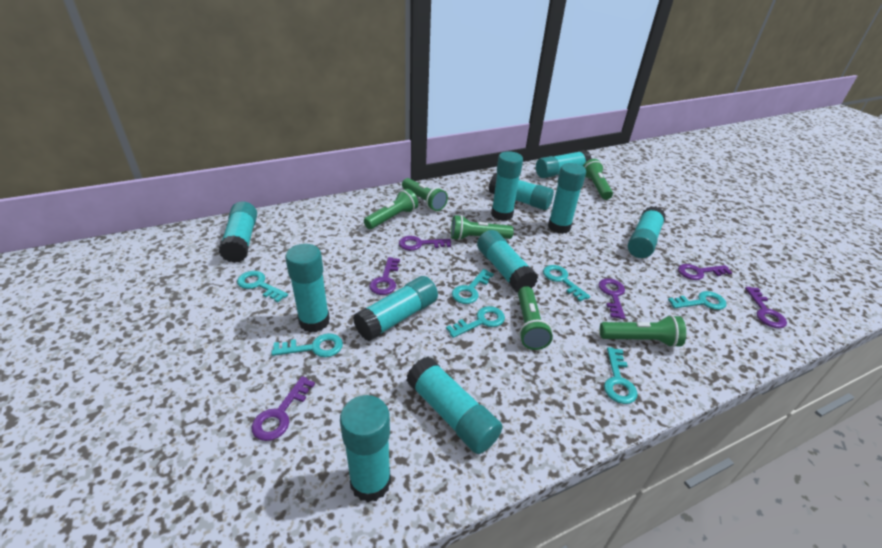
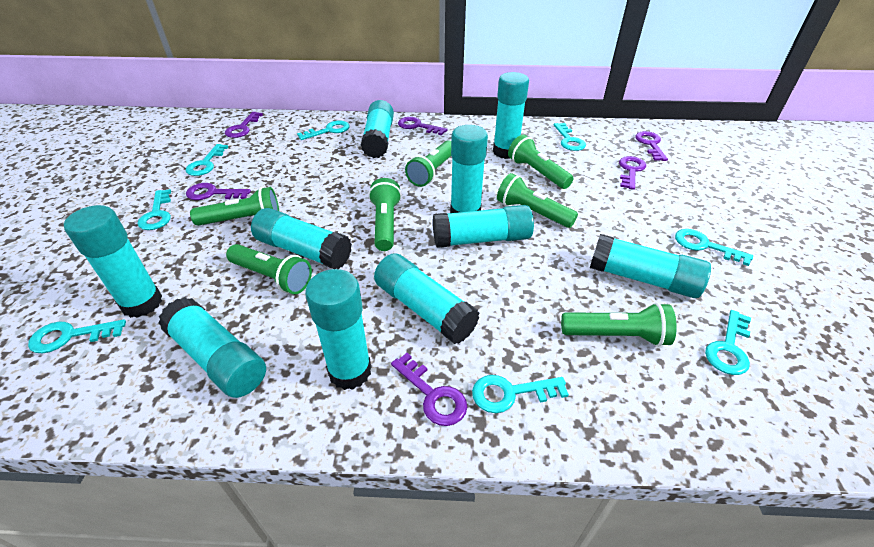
green flashlight: 6 -> 7
turquoise glue stick: 11 -> 10
turquoise key: 7 -> 8

